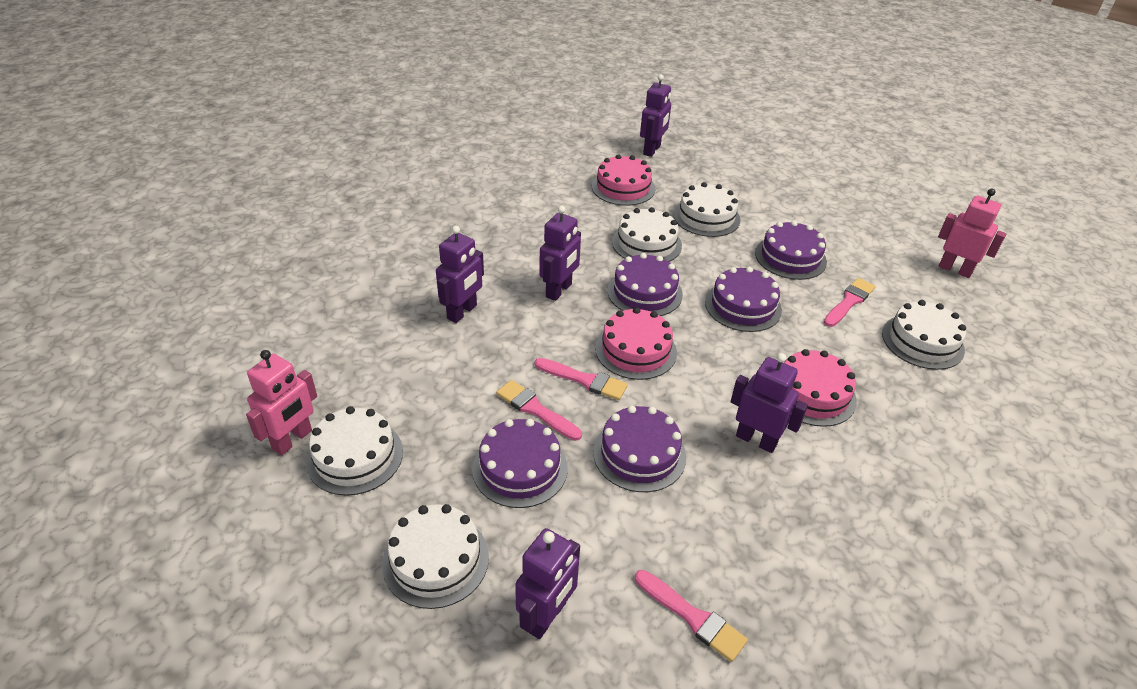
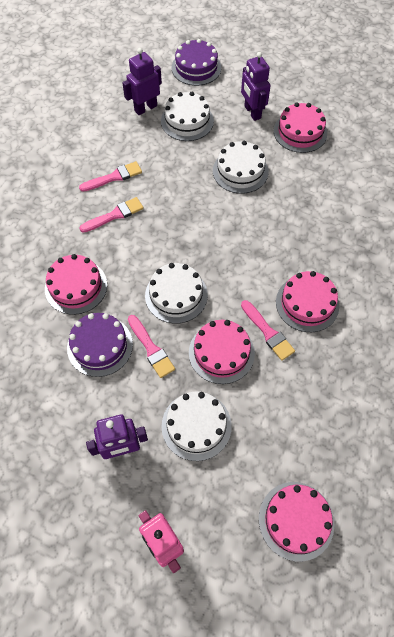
pink cake: 3 -> 5
pink robot: 2 -> 1
purple cake: 5 -> 2
purple robot: 5 -> 3
white cake: 5 -> 4

